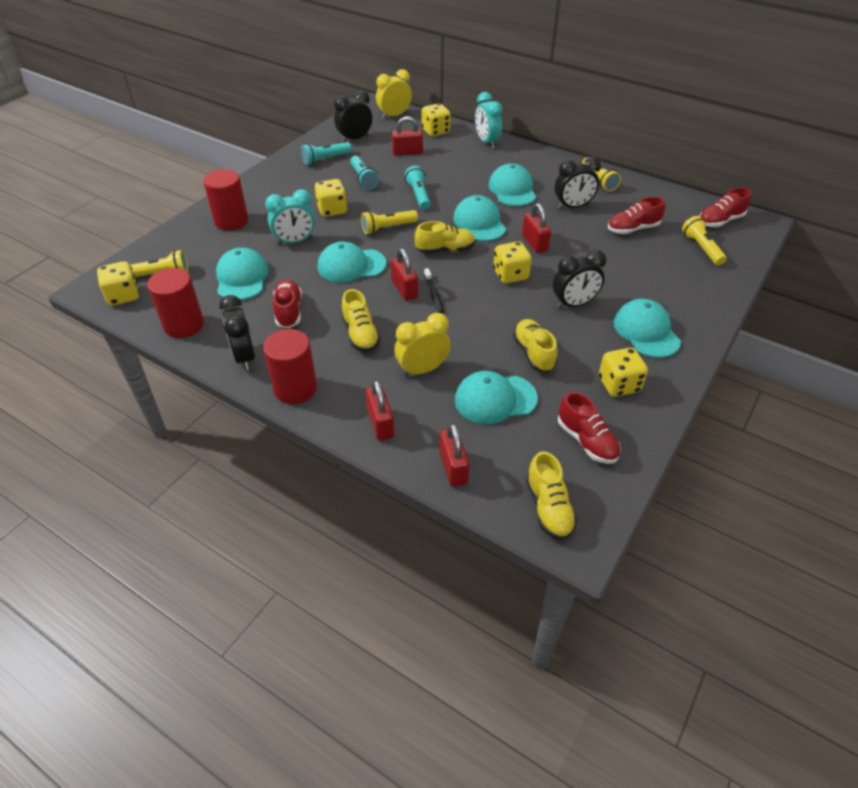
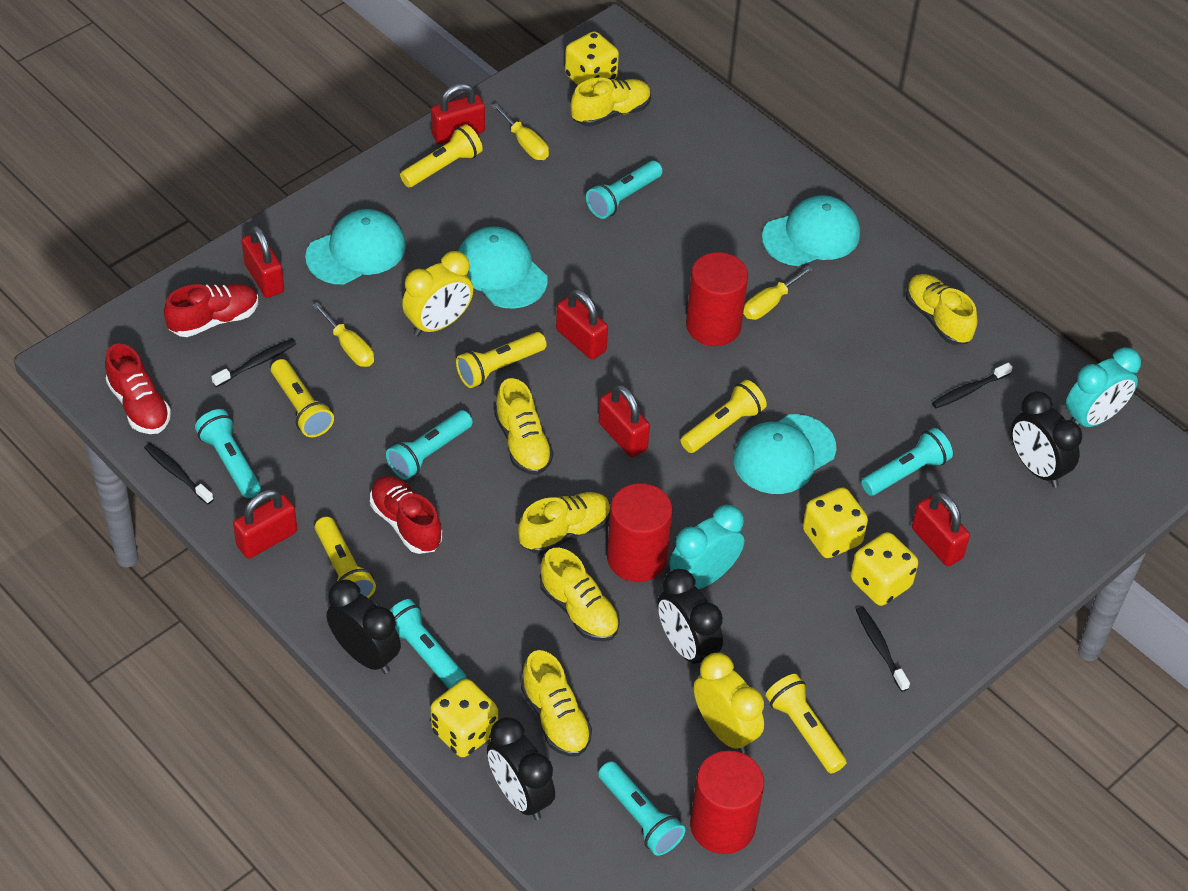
black toothbrush: 1 -> 4
red padlock: 5 -> 6
red shoe: 4 -> 3
turquoise cap: 6 -> 4
turquoise flashlight: 3 -> 6
yellow dice: 5 -> 4
yellow flashlight: 4 -> 6
yellow screwdriver: 0 -> 3
yellow shoe: 4 -> 6

